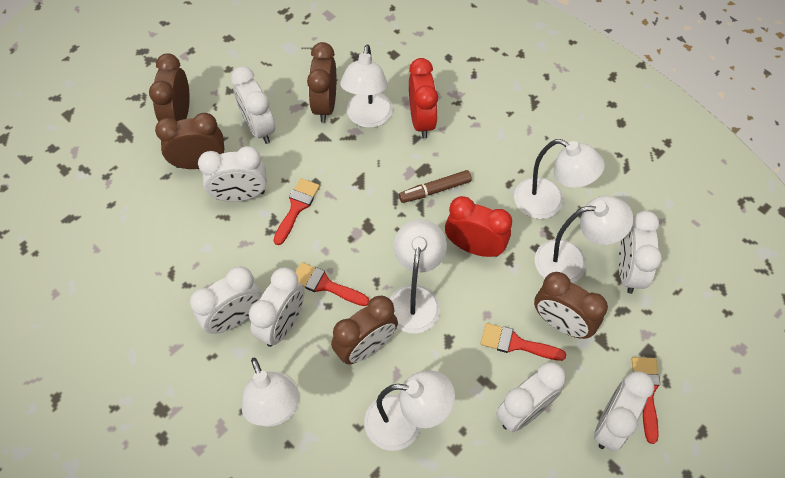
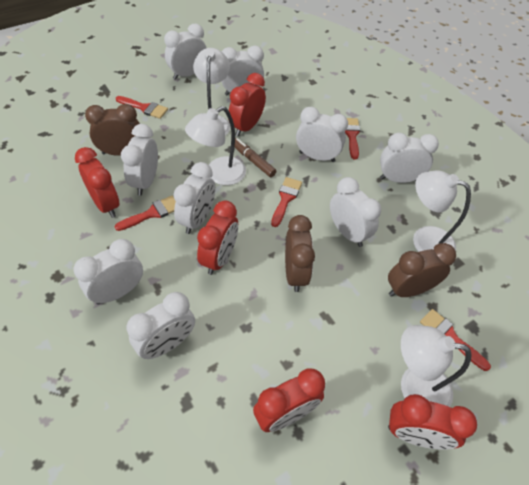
brown clock: 5 -> 3
red brush: 4 -> 5
red clock: 2 -> 5
white clock: 7 -> 9
white lamp: 6 -> 4

